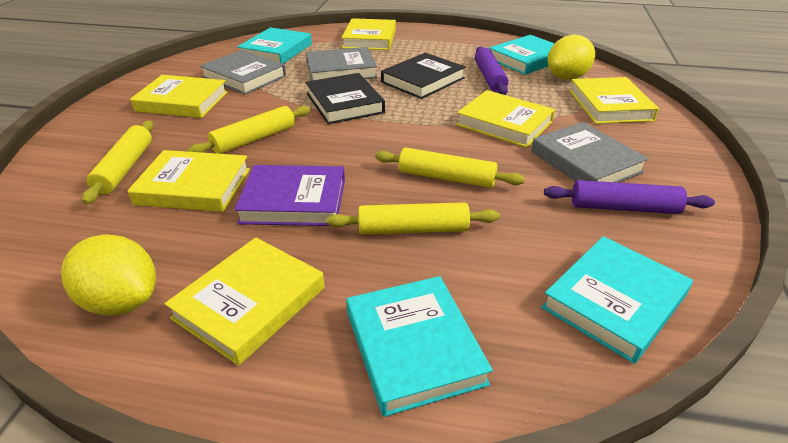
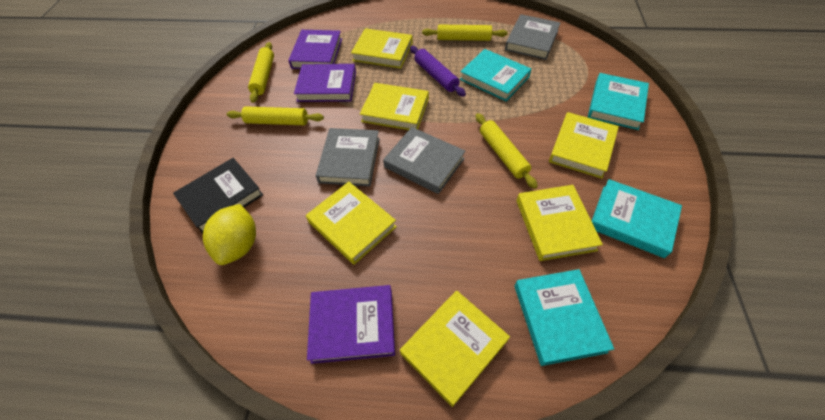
black book: 2 -> 1
purple book: 1 -> 3
purple rolling pin: 2 -> 1
yellow lemon: 2 -> 1

